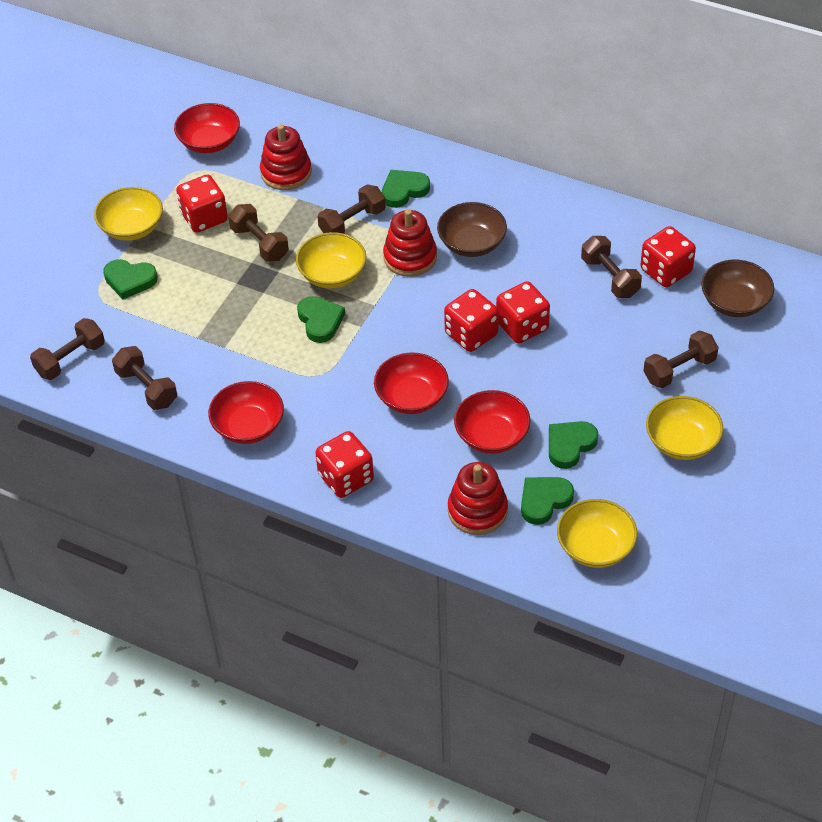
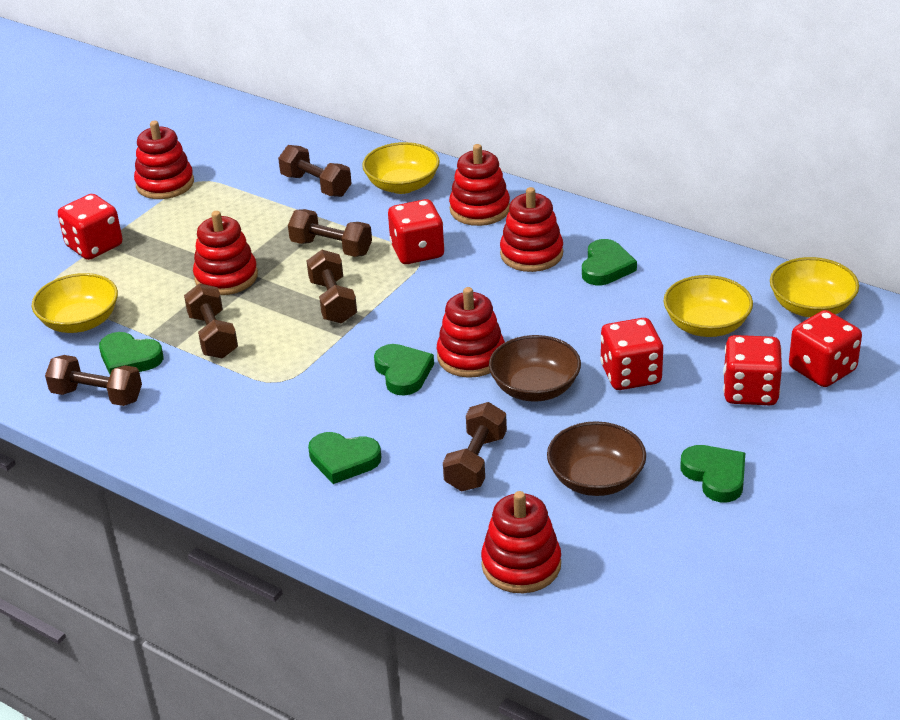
red bowl: 4 -> 0
red stacking toy: 3 -> 6

